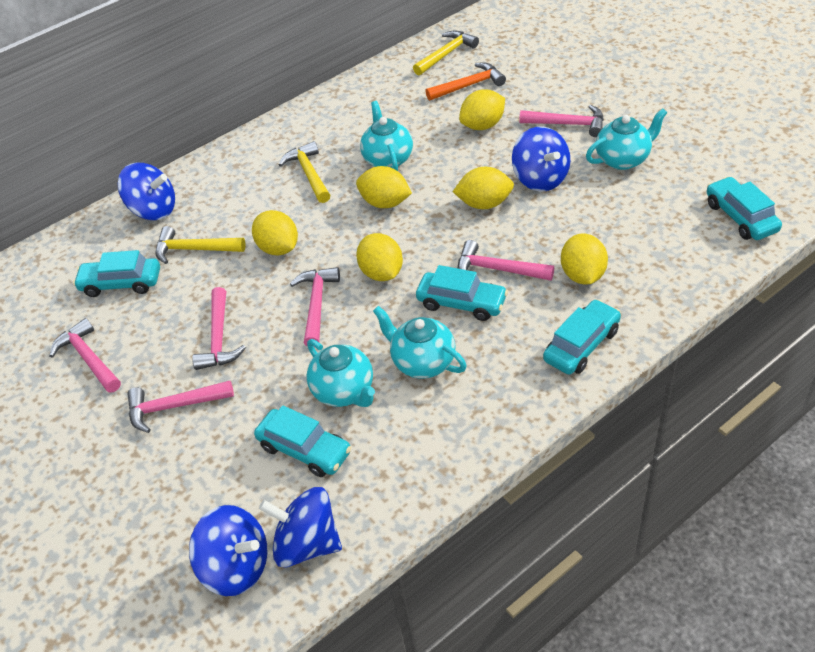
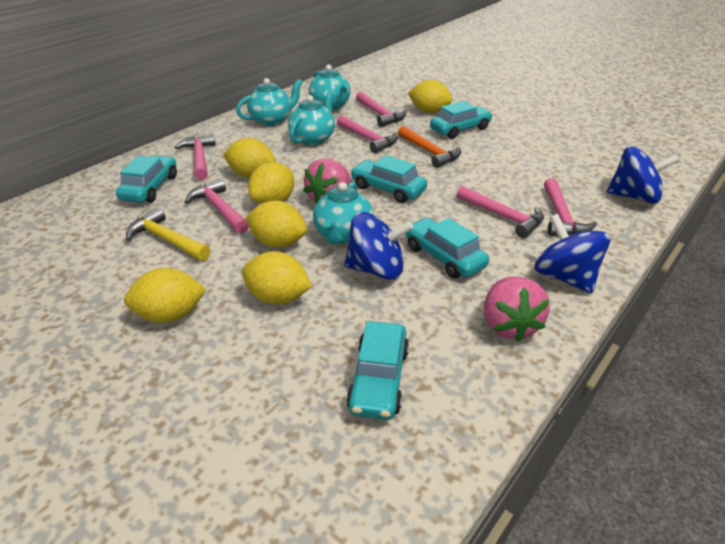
blue spinning top: 4 -> 3
pink strawberry: 0 -> 2
yellow hammer: 3 -> 1

